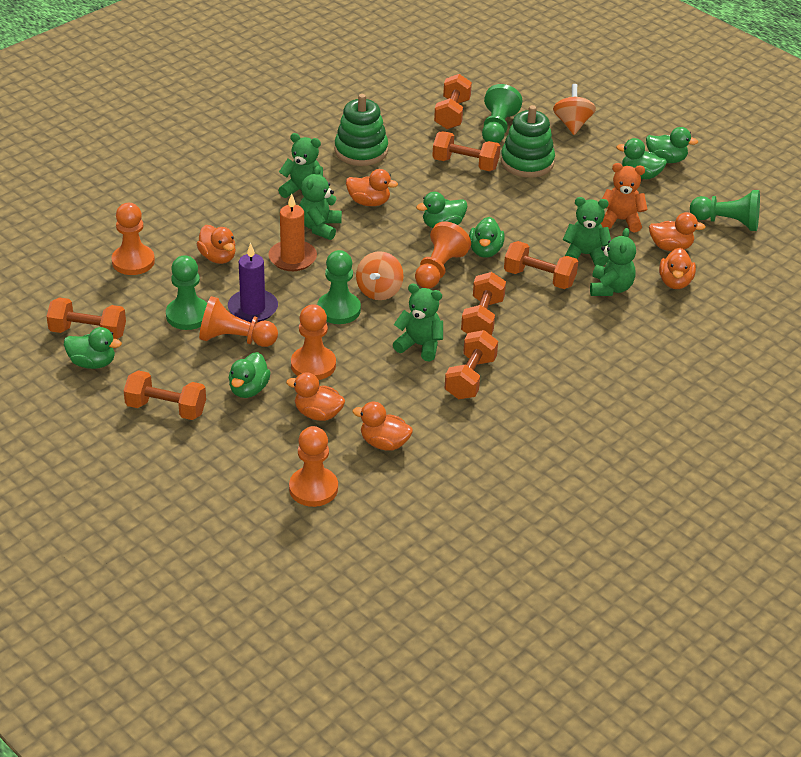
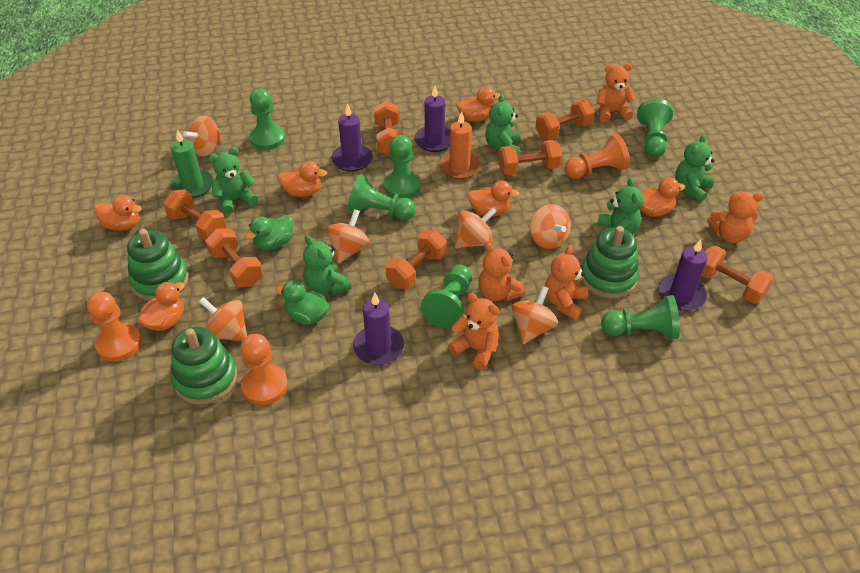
green candle: 0 -> 1
green duck: 6 -> 2
green pawn: 4 -> 6
green stacking toy: 2 -> 3
orange pawn: 5 -> 3
orange spinning top: 2 -> 6
orange teddy bear: 1 -> 5
purple candle: 1 -> 4

